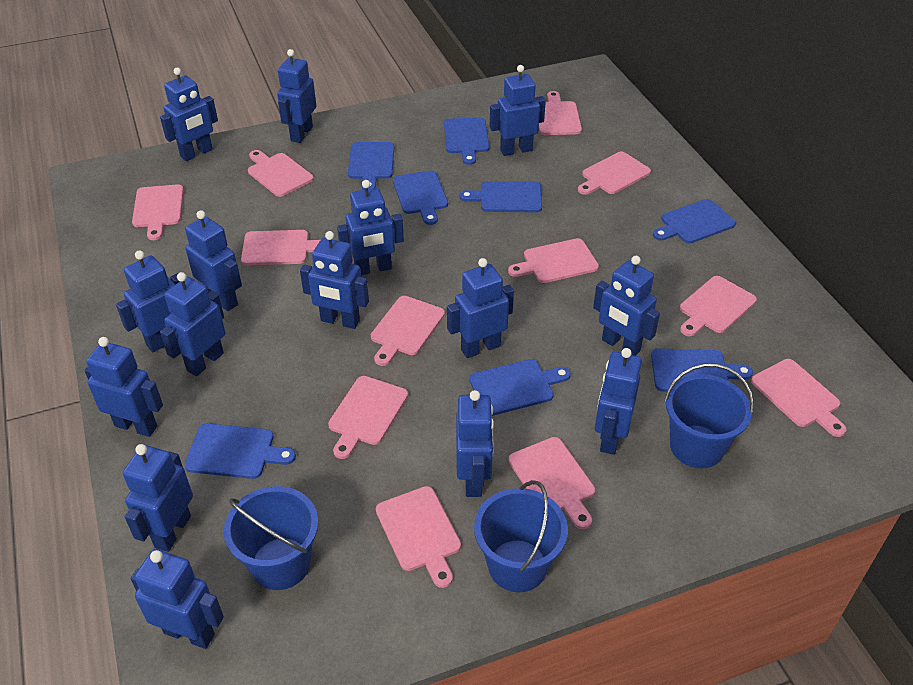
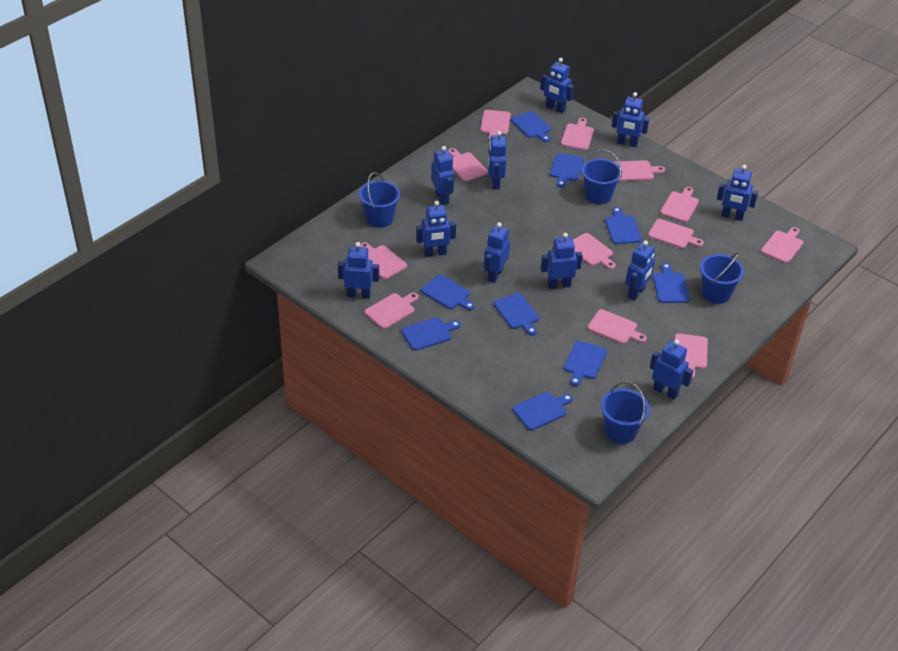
blue bucket: 3 -> 4
blue cutting board: 8 -> 9
blue robot: 15 -> 11

